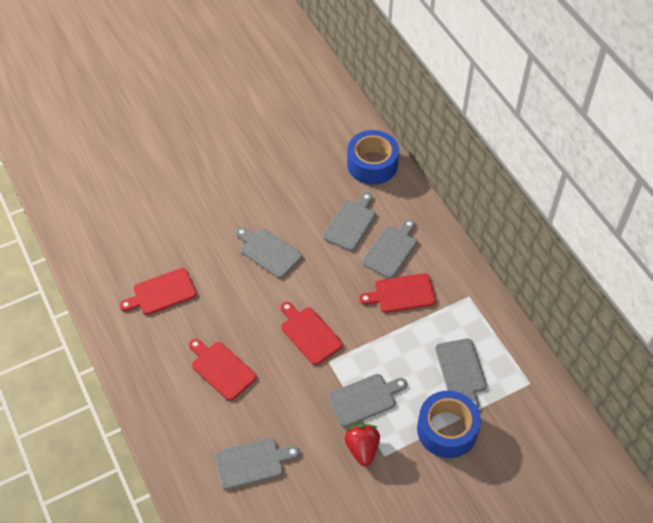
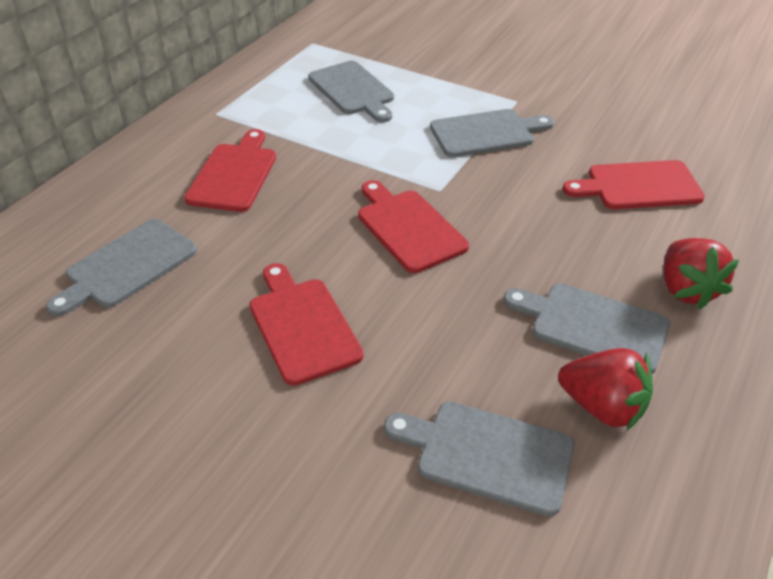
blue tape: 2 -> 0
grey cutting board: 6 -> 5
red strawberry: 1 -> 2

